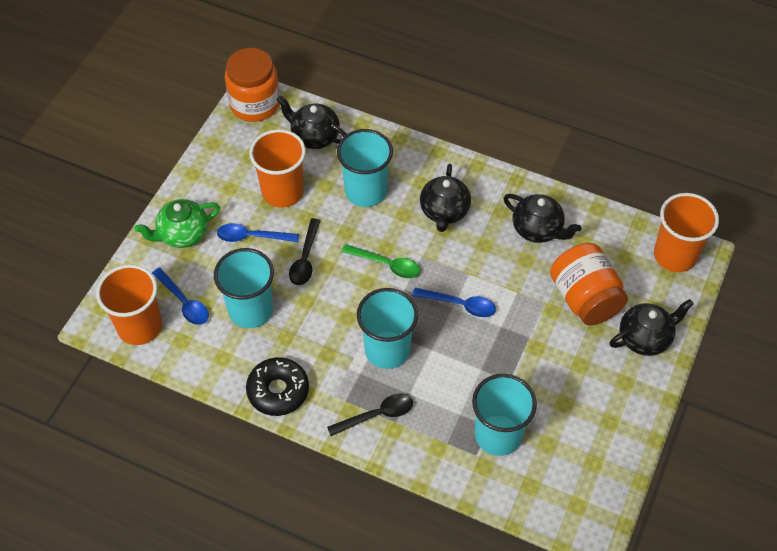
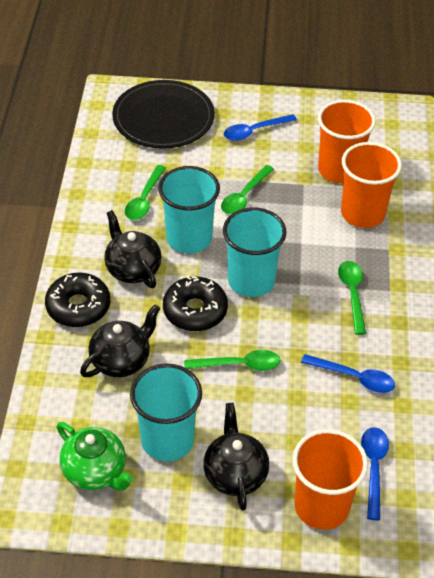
black donut: 1 -> 2
black plate: 0 -> 1
black spoon: 2 -> 0
black teapot: 4 -> 3
green spoon: 1 -> 4
orange jar: 2 -> 0
turquoise cup: 4 -> 3

